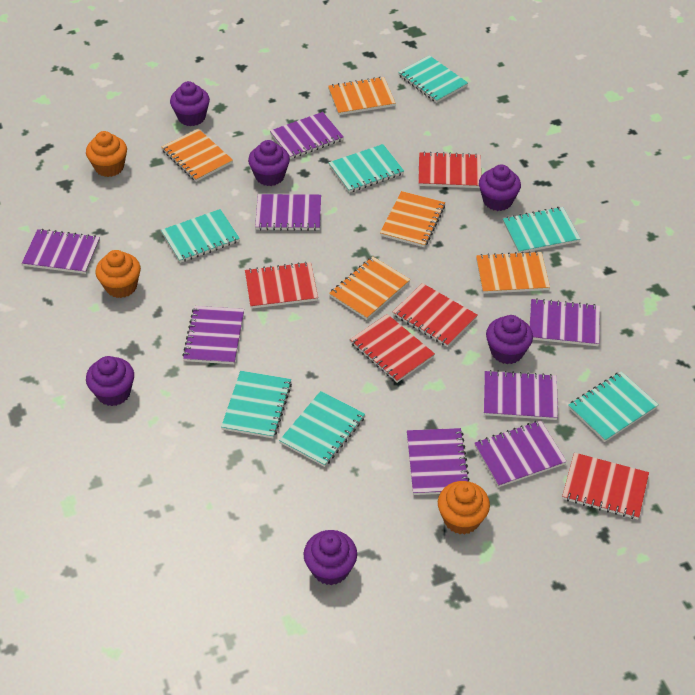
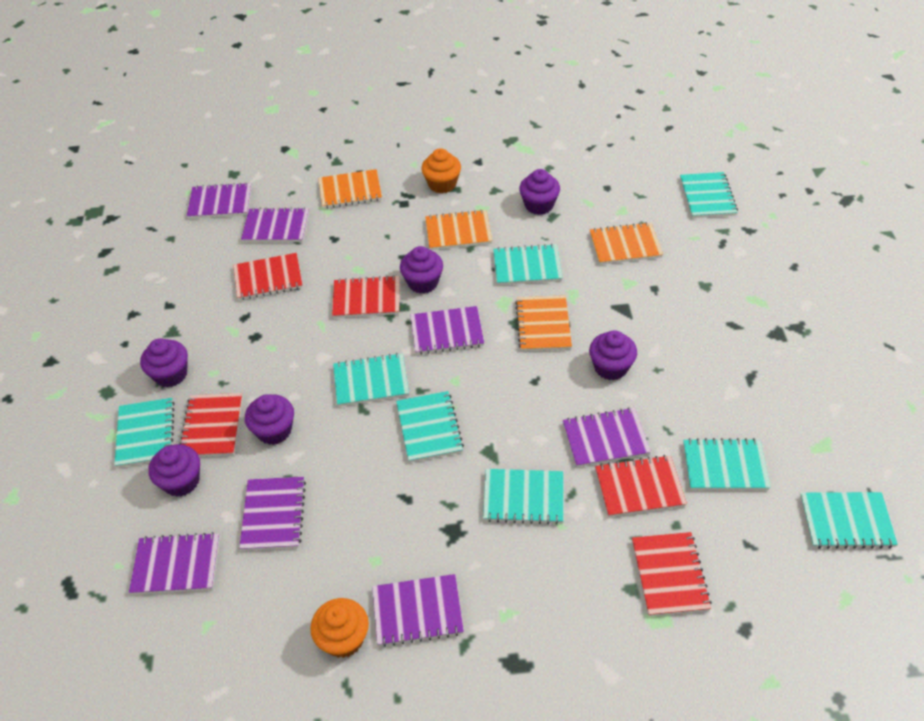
orange cupcake: 3 -> 2
orange notebook: 5 -> 4
purple notebook: 8 -> 7
turquoise notebook: 7 -> 8

